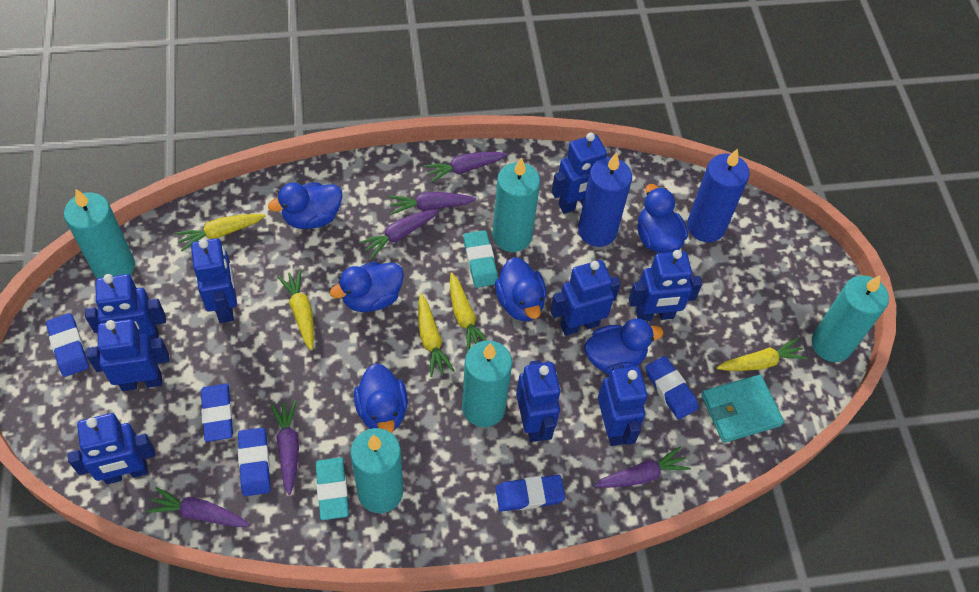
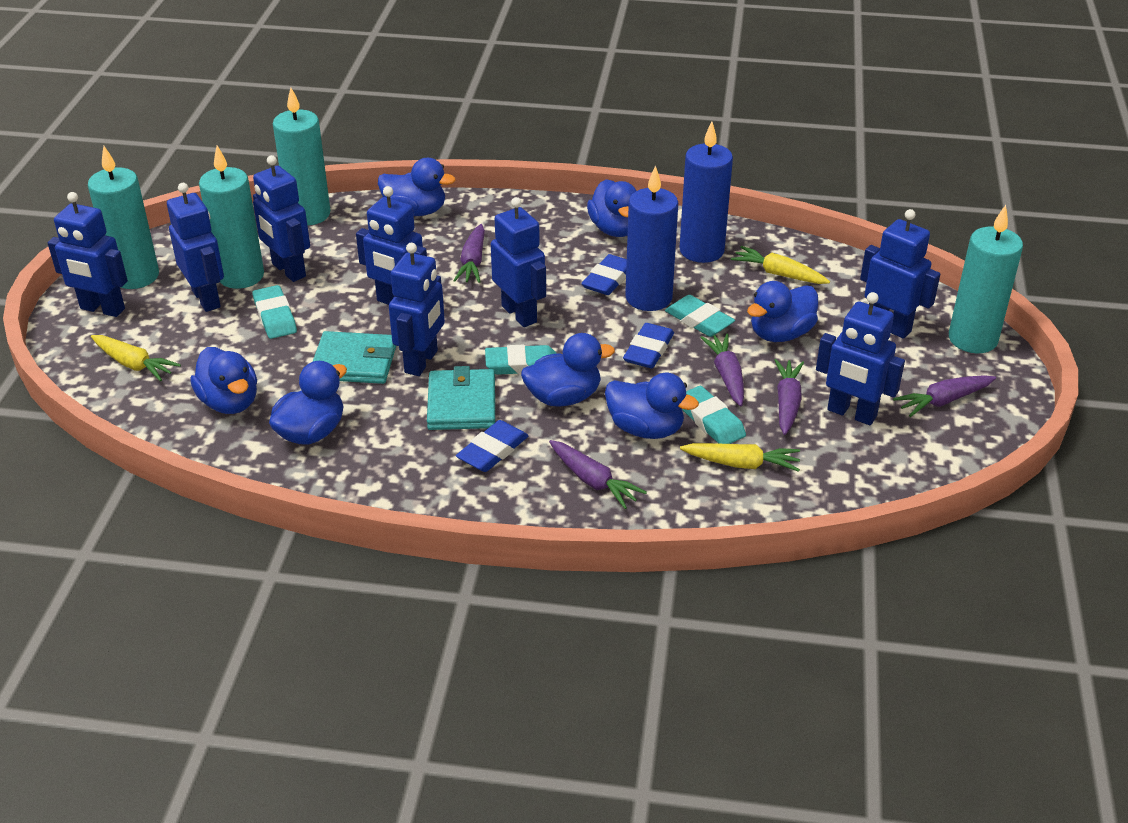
blue duck: 6 -> 7
blue eraser: 5 -> 3
blue robot: 9 -> 8
purple carrot: 6 -> 5
turquoise candle: 5 -> 4
turquoise eraser: 2 -> 4
turquoise wallet: 1 -> 2
yellow carrot: 5 -> 3

